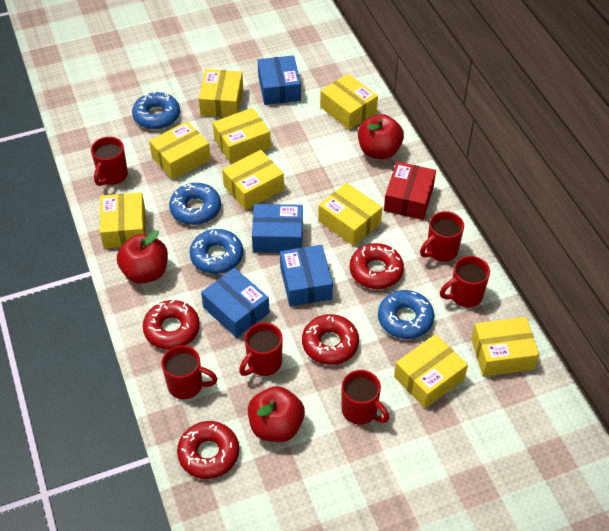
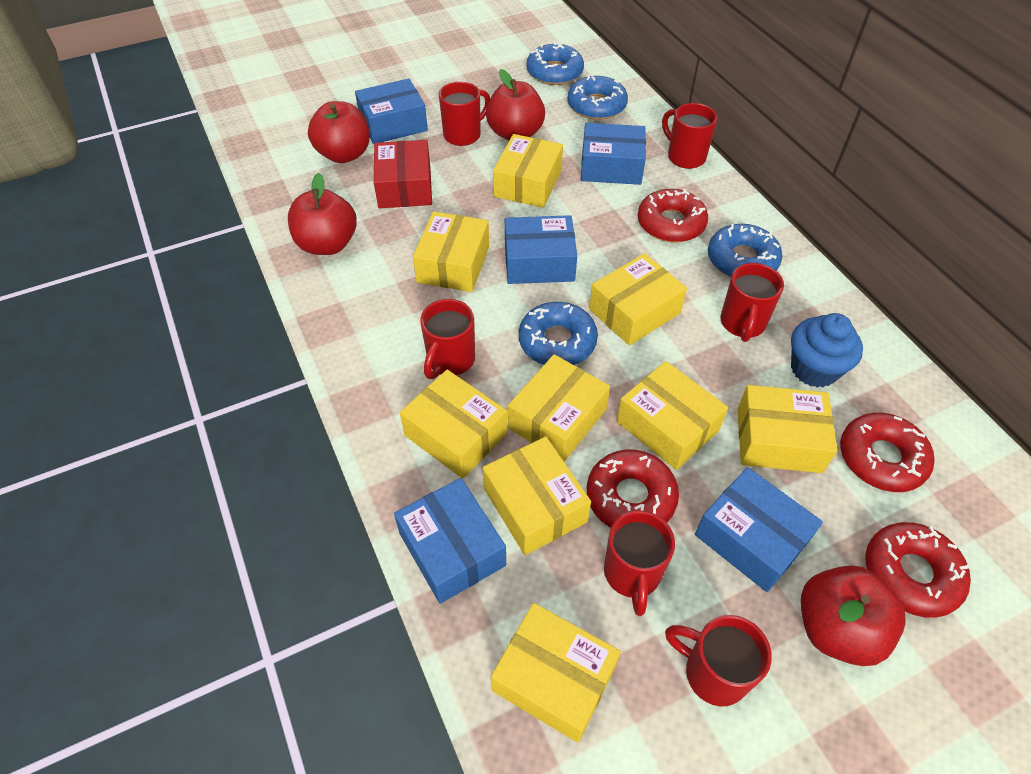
blue box: 4 -> 5
blue cupcake: 0 -> 1
red apple: 3 -> 4

